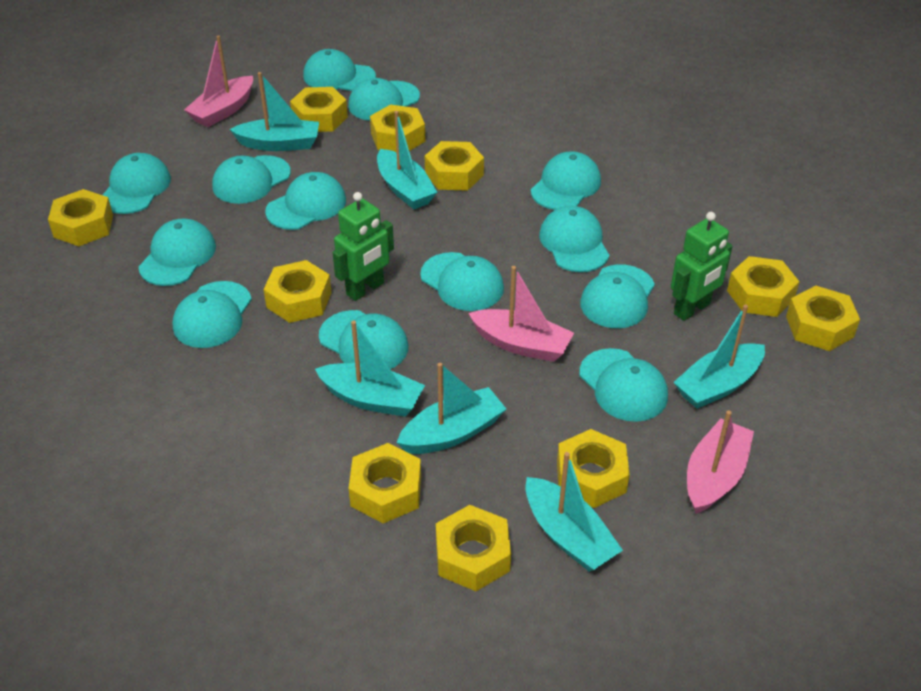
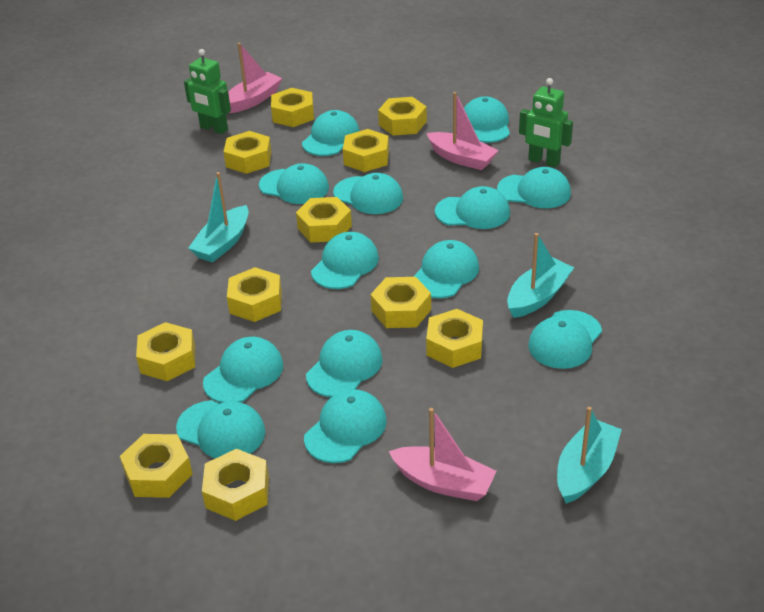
turquoise boat: 6 -> 3
yellow nut: 10 -> 11

